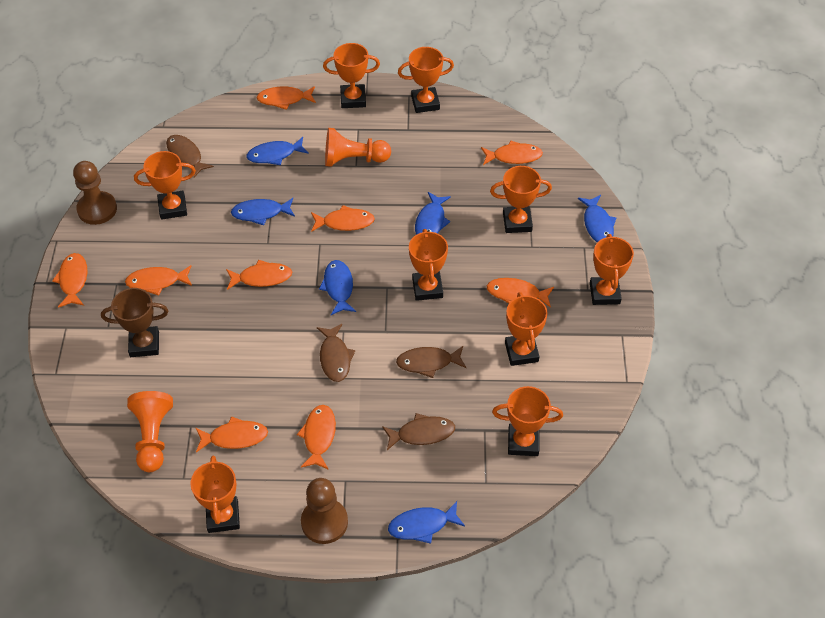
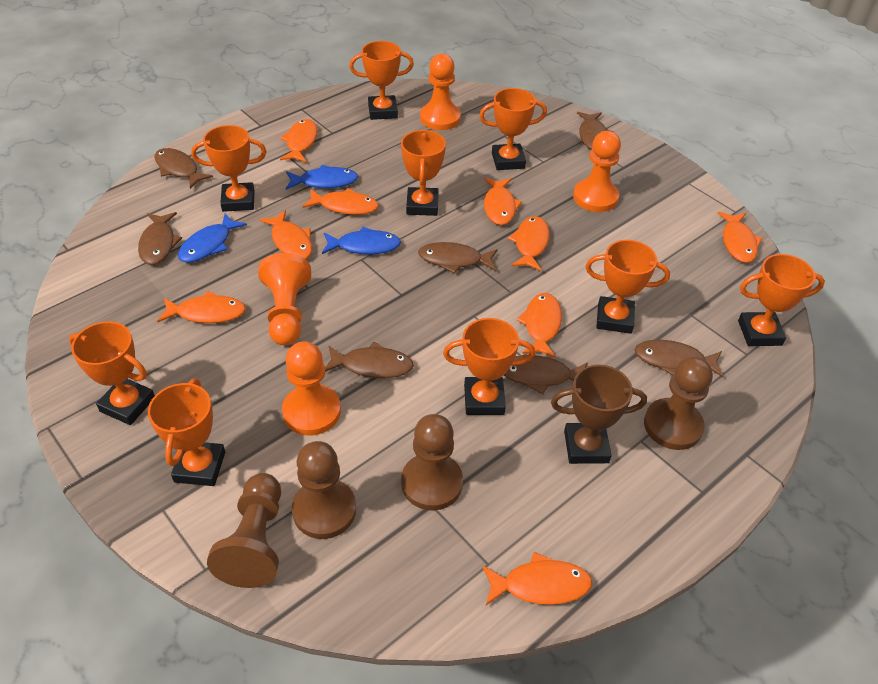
blue fish: 6 -> 3
brown fish: 4 -> 7
brown pawn: 2 -> 4
orange pawn: 2 -> 4

